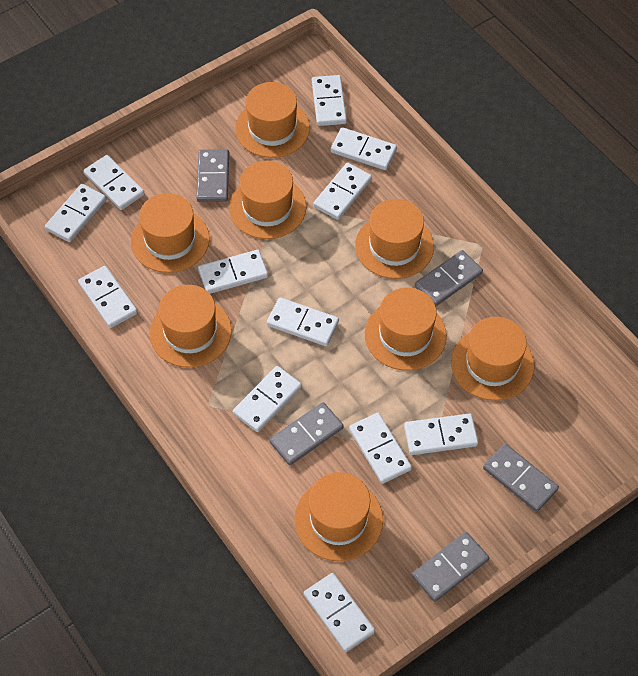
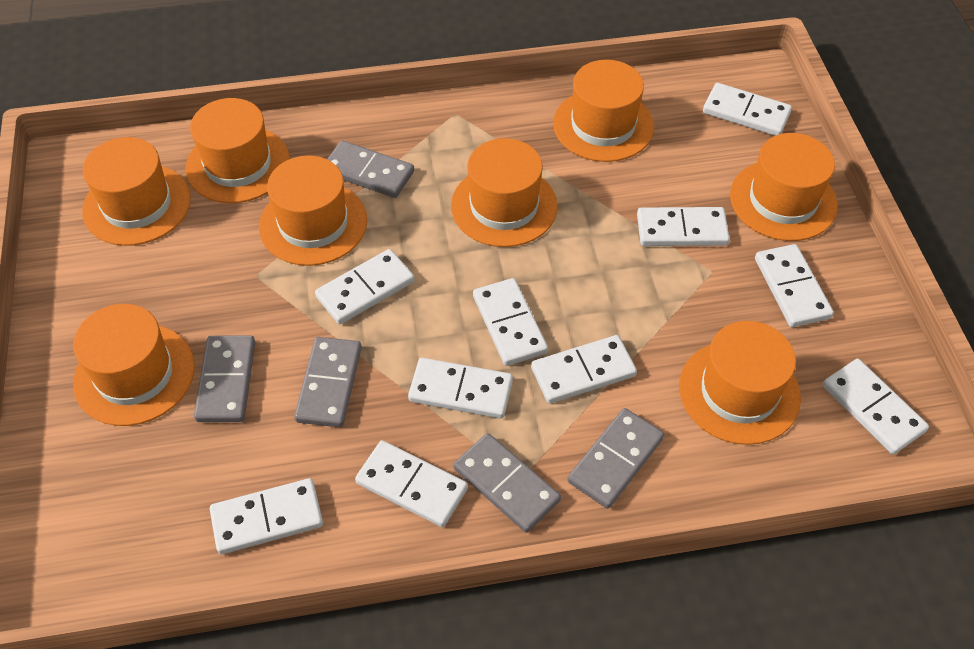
white domino: 12 -> 10

